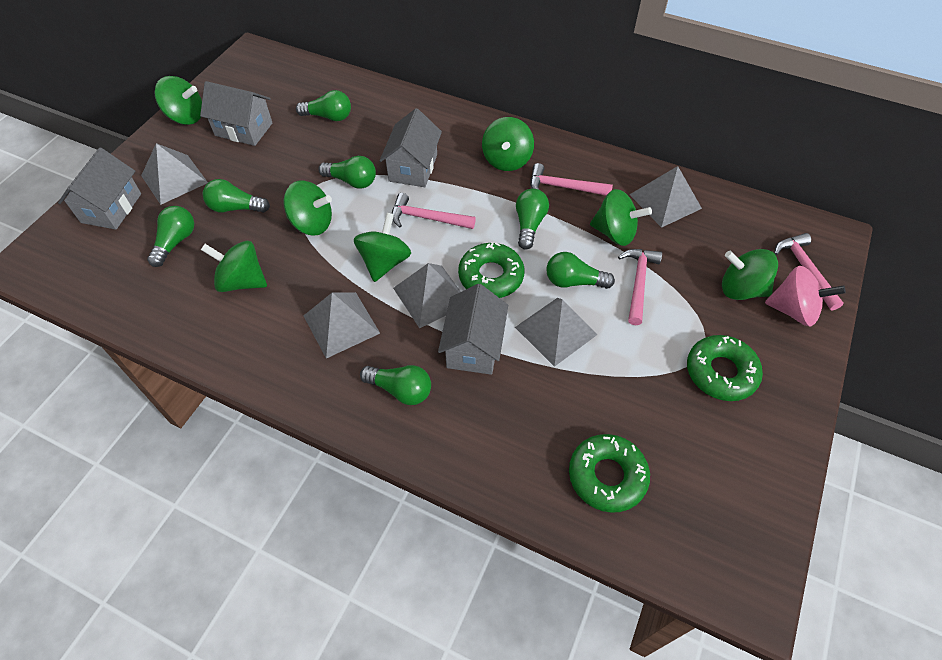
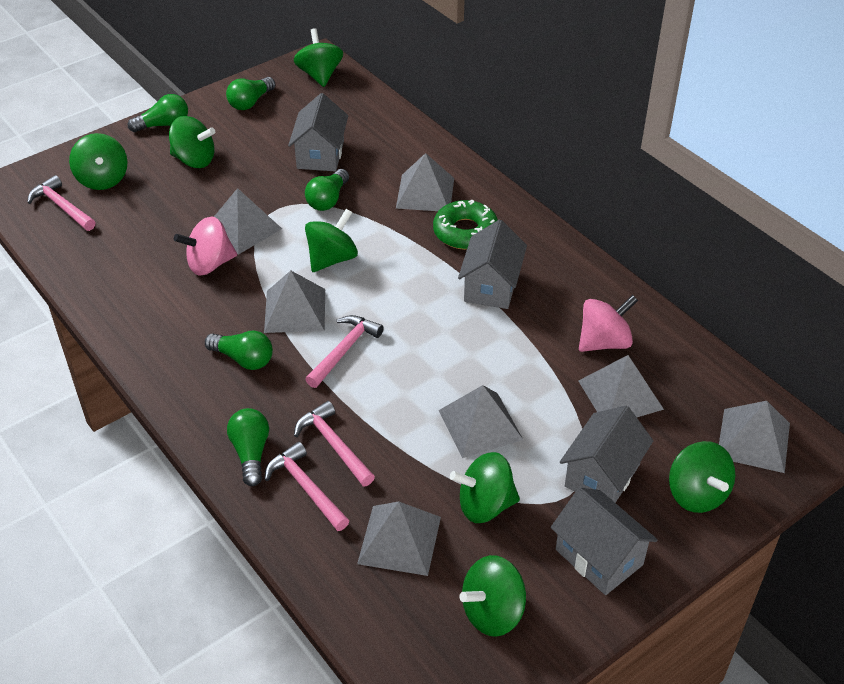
green donut: 3 -> 1
green light bulb: 7 -> 5
grey pyramid: 5 -> 7
pink spinning top: 1 -> 2

